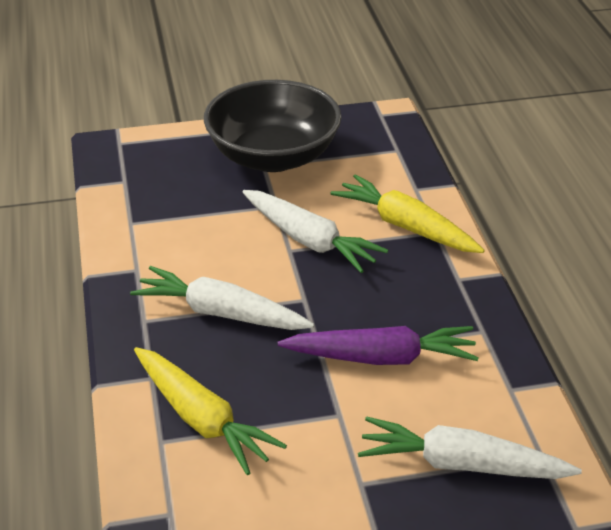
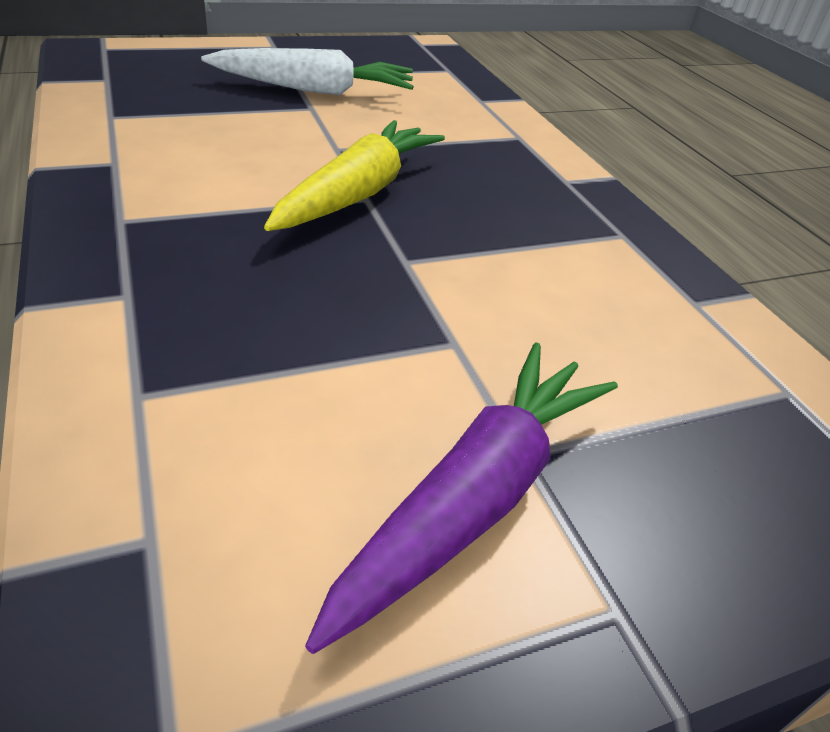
black bowl: 1 -> 0
white carrot: 3 -> 1
yellow carrot: 2 -> 1

